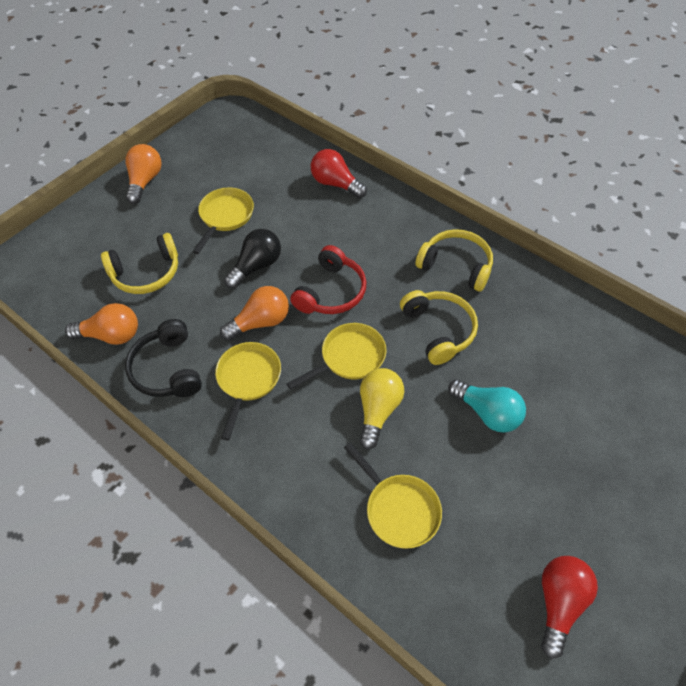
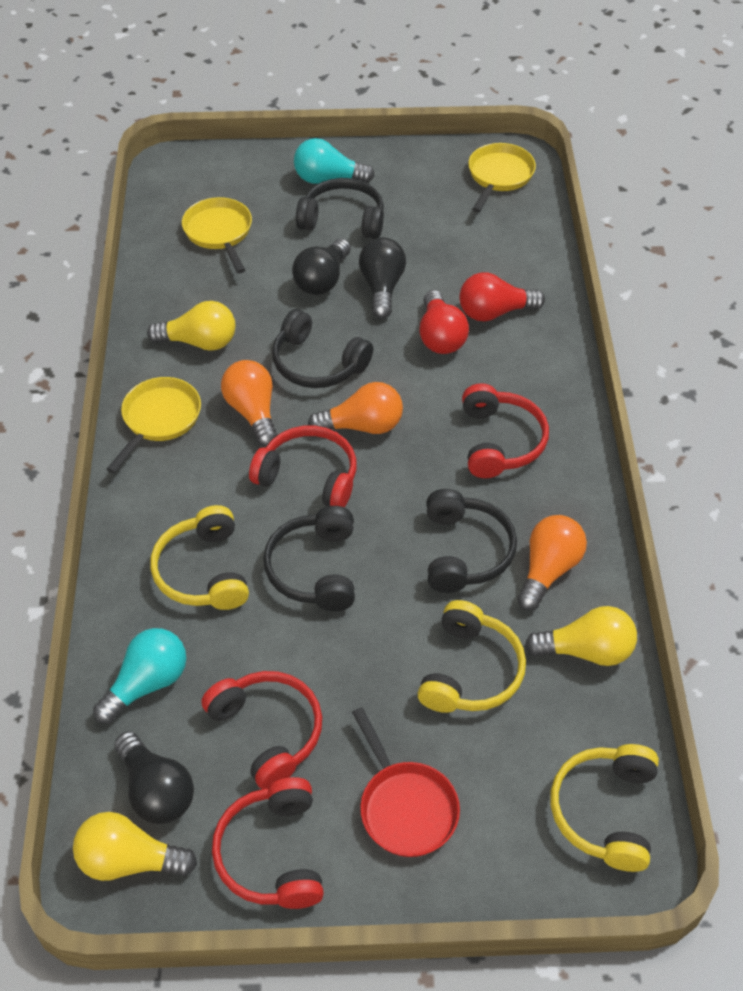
black headphones: 1 -> 4
black light bulb: 1 -> 3
red headphones: 1 -> 4
red pan: 0 -> 1
turquoise light bulb: 1 -> 2
yellow light bulb: 1 -> 3
yellow pan: 4 -> 3

